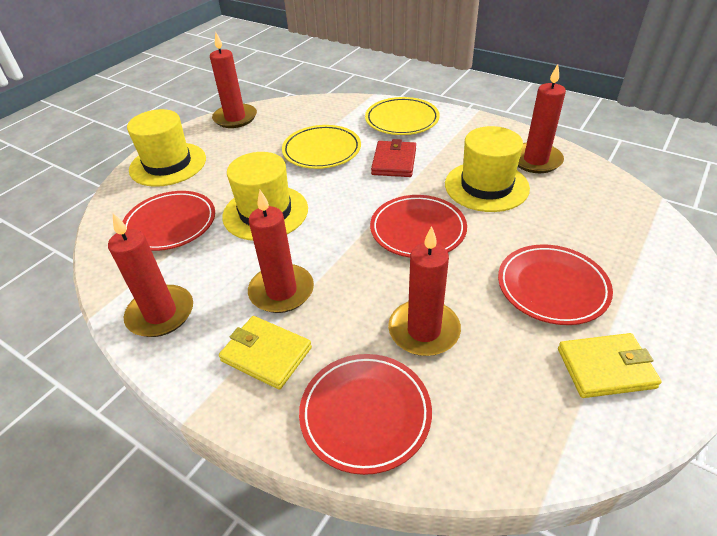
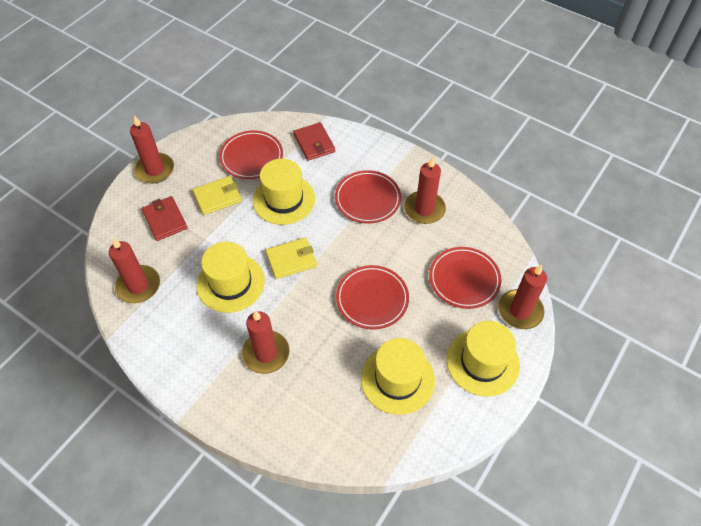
red wallet: 1 -> 2
yellow hat: 3 -> 4
yellow plate: 2 -> 0

